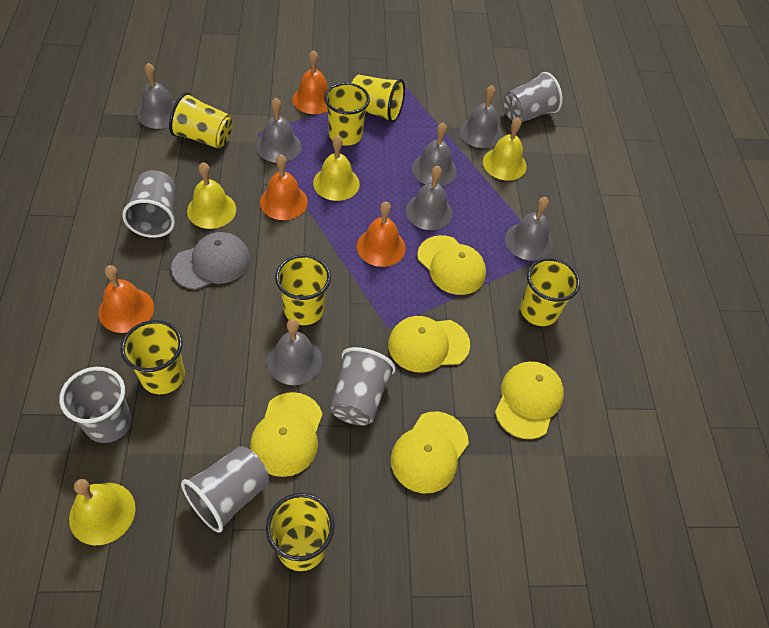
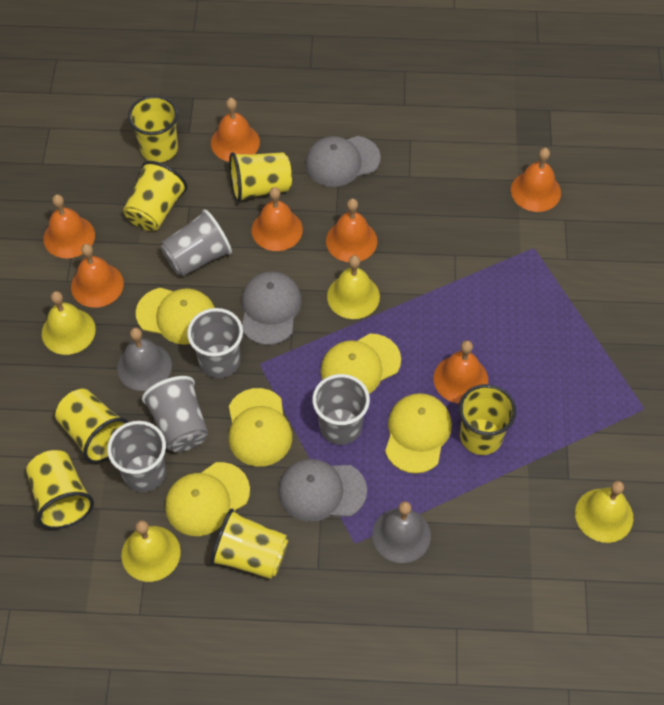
grey bell: 7 -> 2
grey cap: 1 -> 3
orange bell: 4 -> 7

